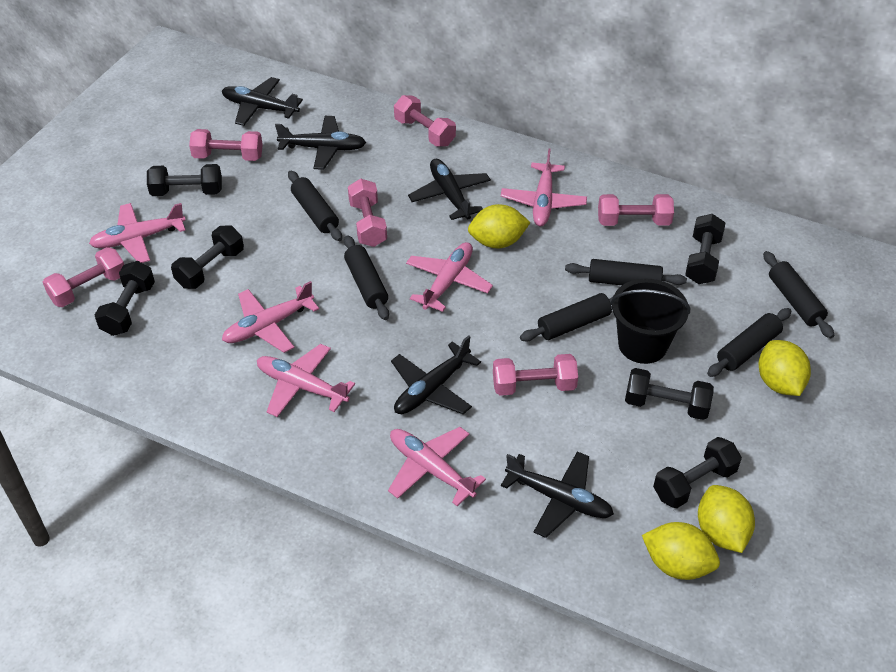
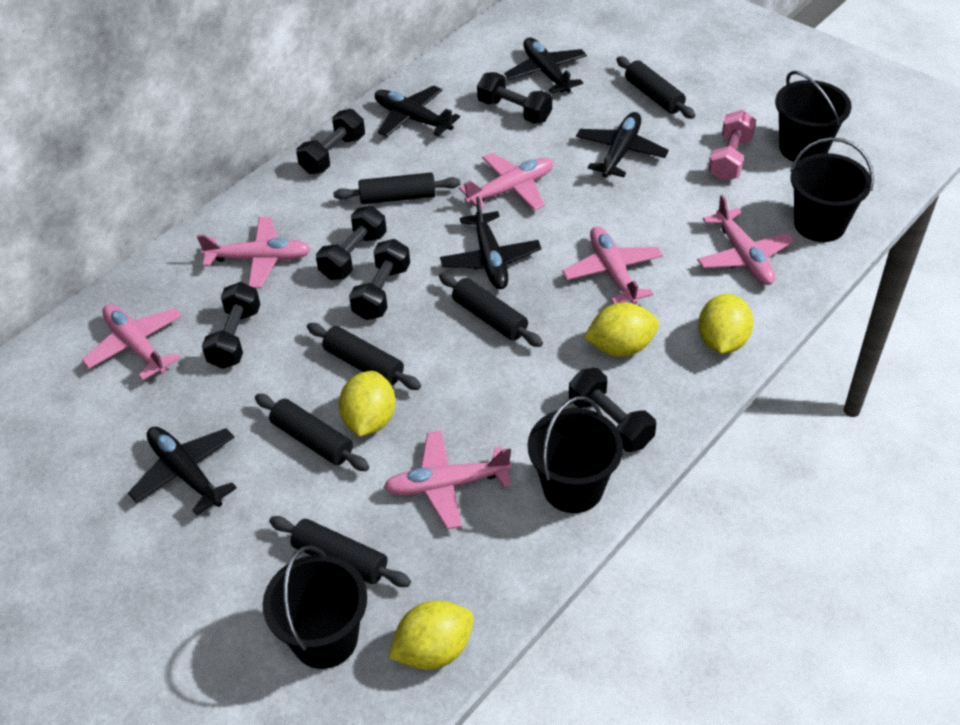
black bucket: 1 -> 4
pink dumbbell: 6 -> 1

